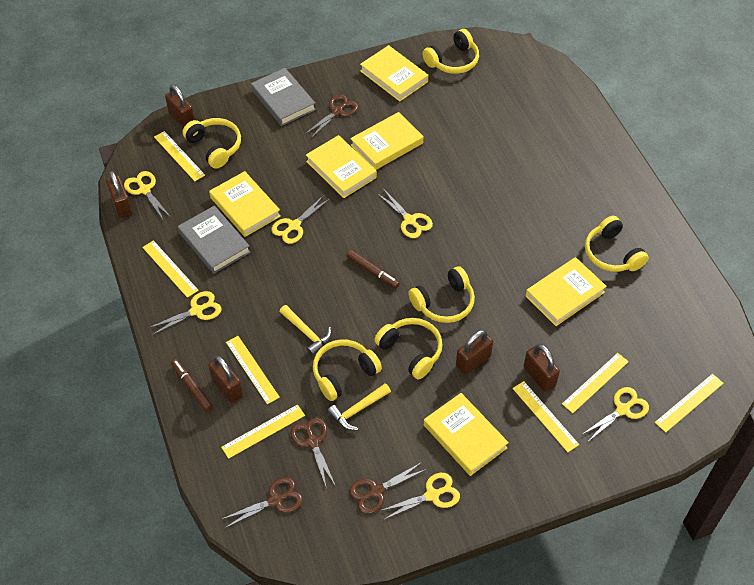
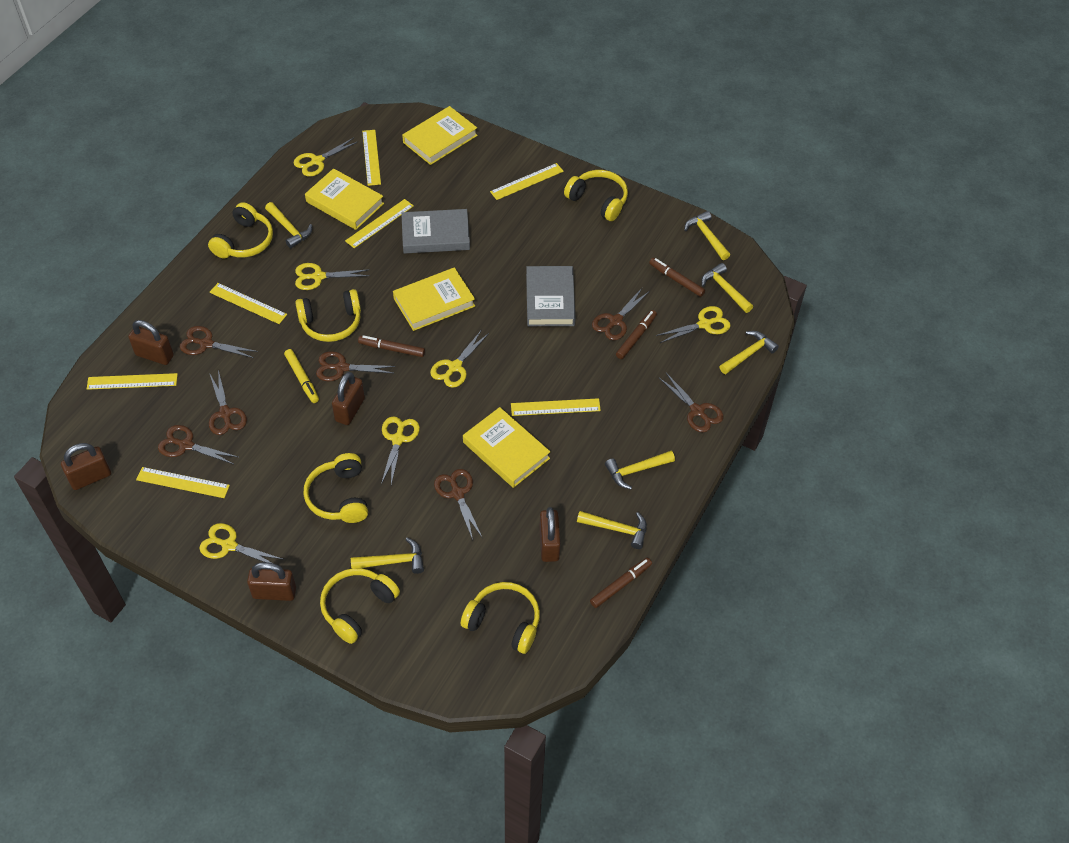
brown marker: 2 -> 4
brown scissors: 4 -> 7
yellow book: 6 -> 4
yellow hammer: 2 -> 7
yellow marker: 0 -> 1

